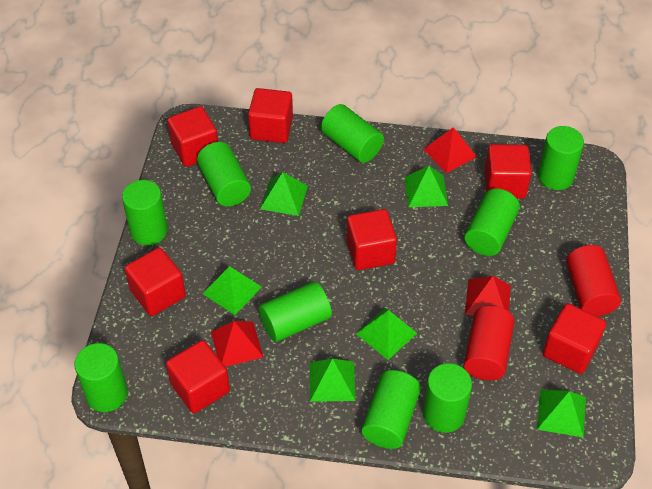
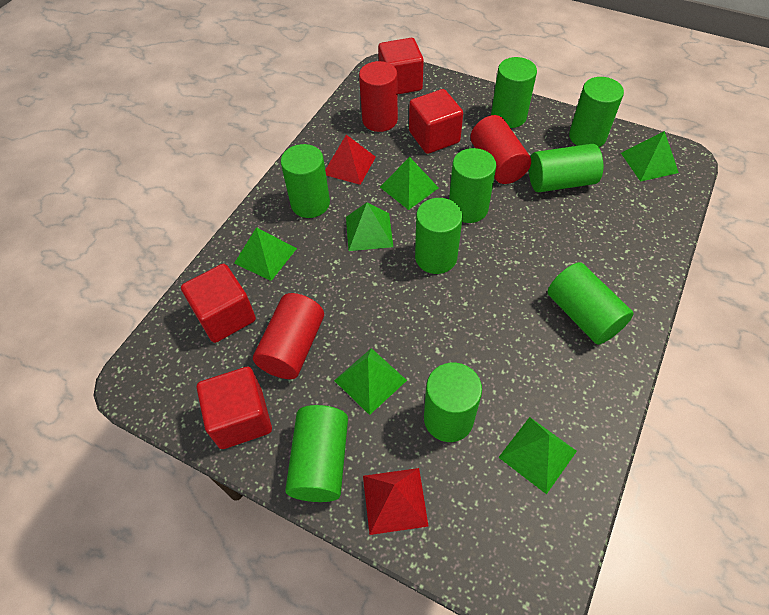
red cube: 7 -> 4
red cylinder: 2 -> 3
red pyramid: 3 -> 2

